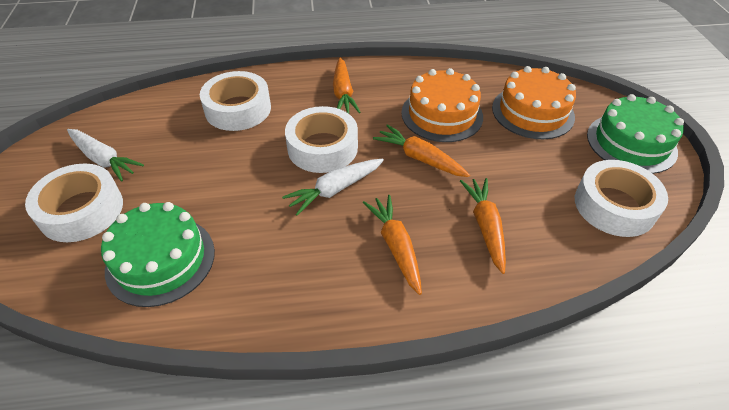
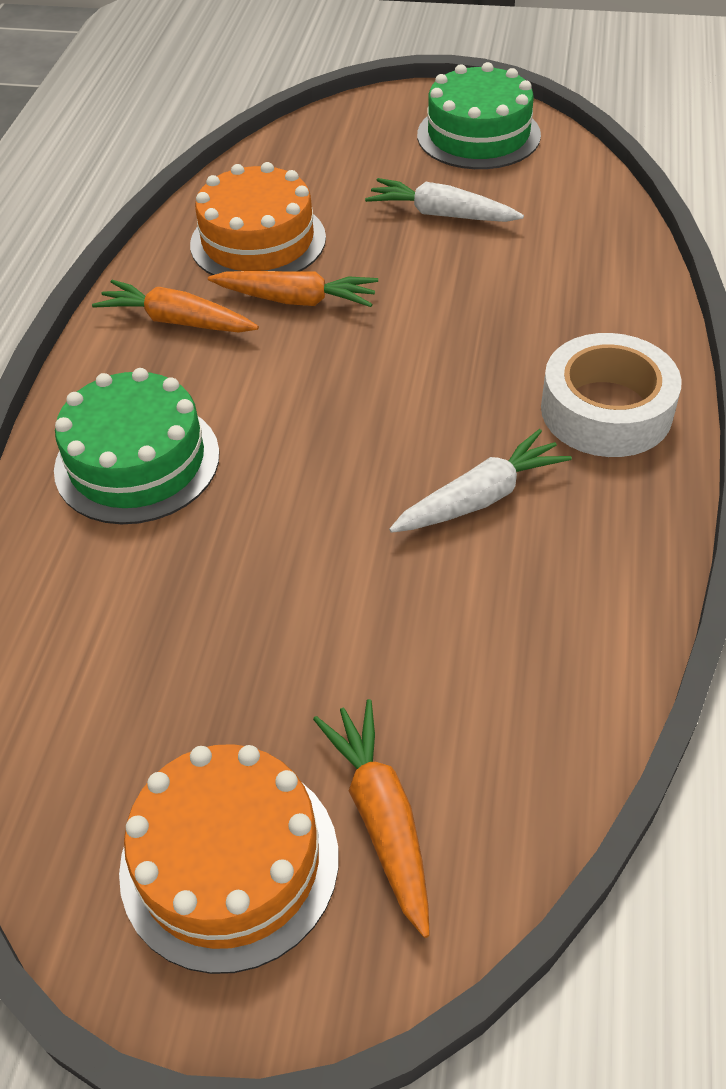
orange carrot: 4 -> 3
white tape: 4 -> 1

